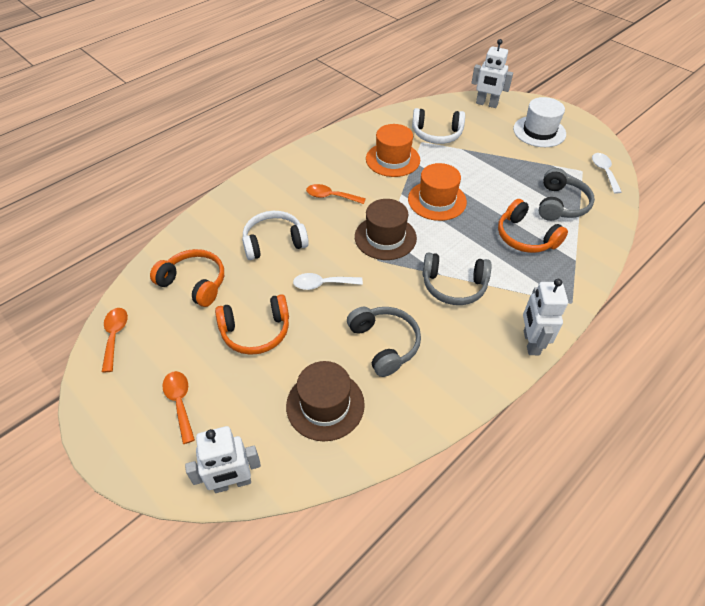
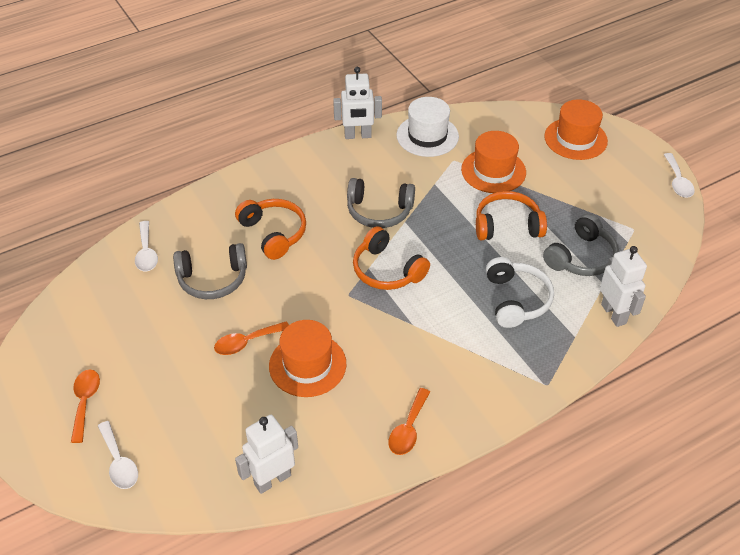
brown hat: 2 -> 0
orange hat: 2 -> 3
white headphones: 2 -> 1
white spoon: 2 -> 3

